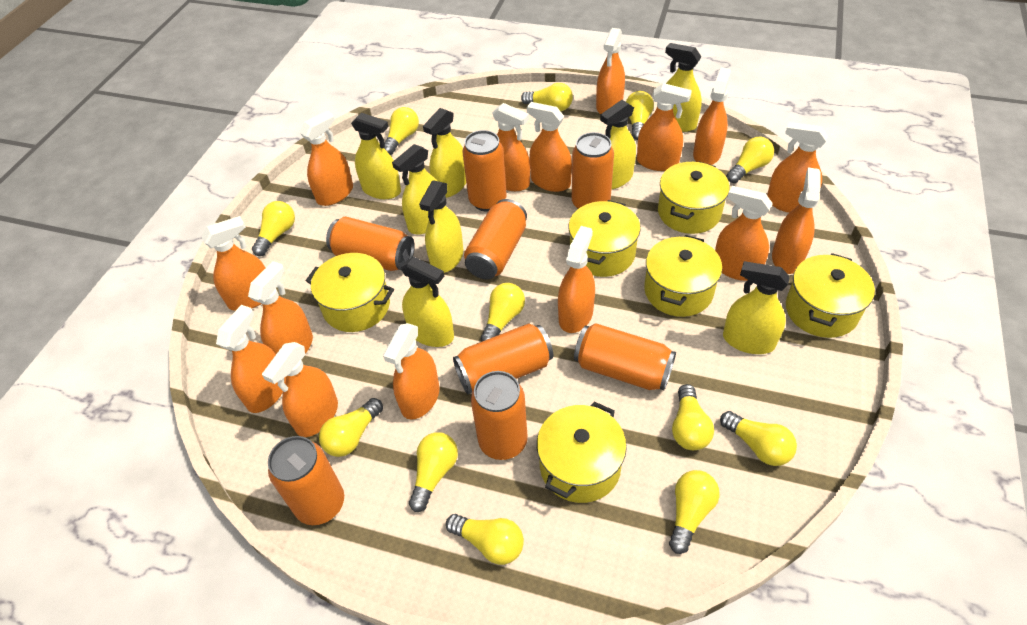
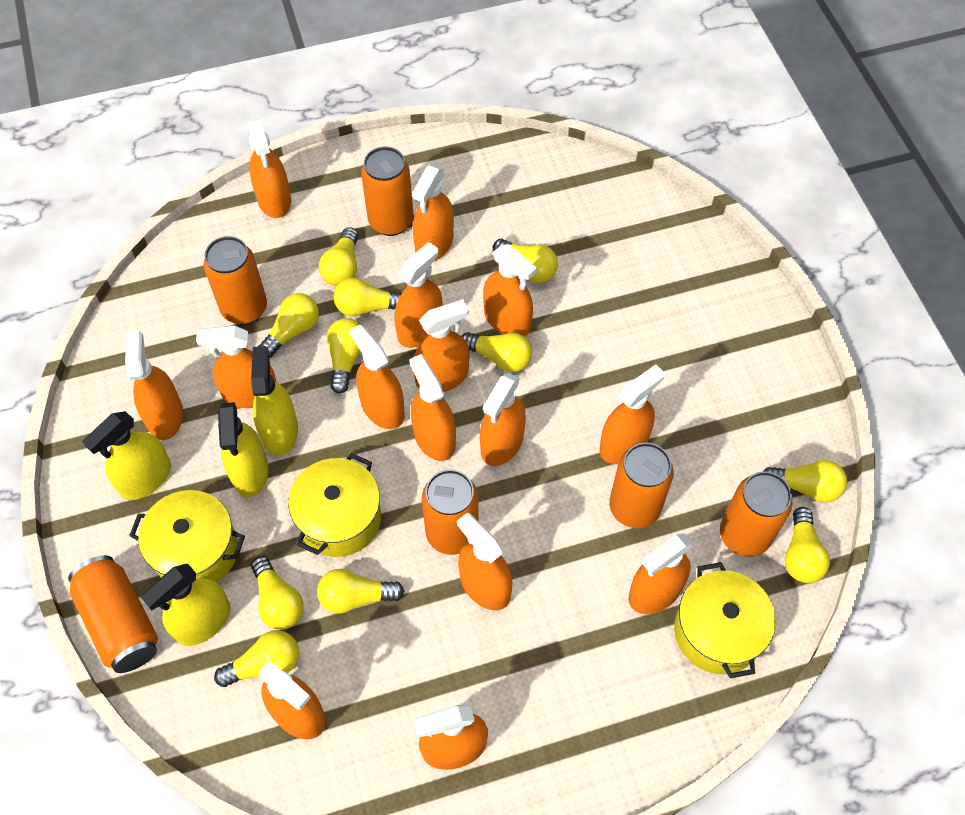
orange can: 8 -> 6
yellow light bulb: 12 -> 11
yellow pot: 6 -> 3
yellow spray bottle: 8 -> 4

